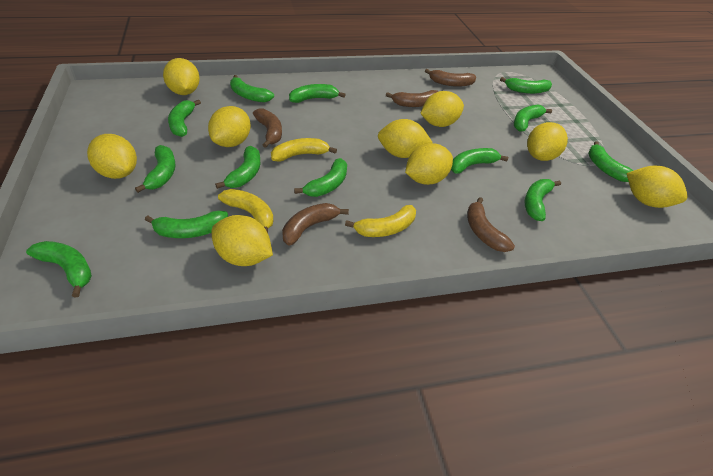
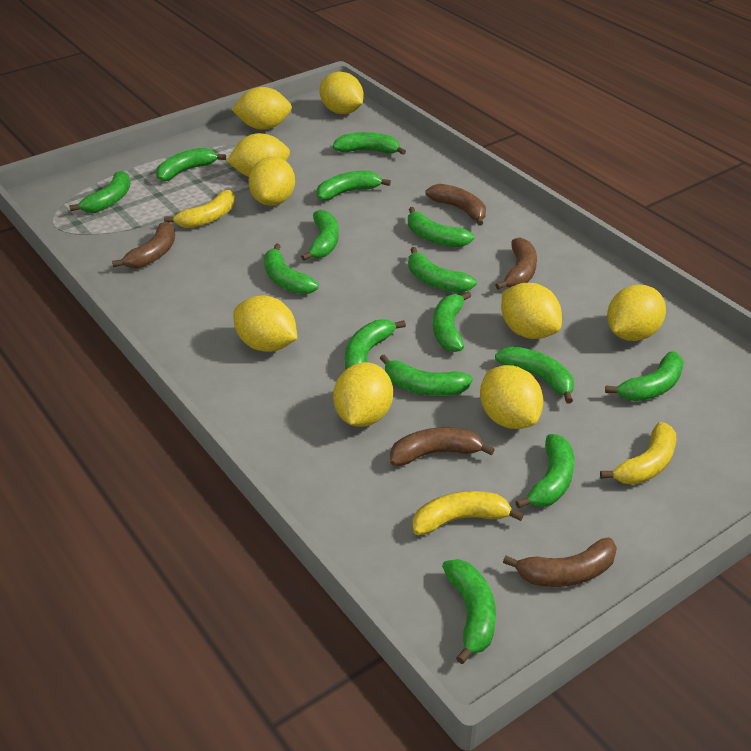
green banana: 13 -> 15

